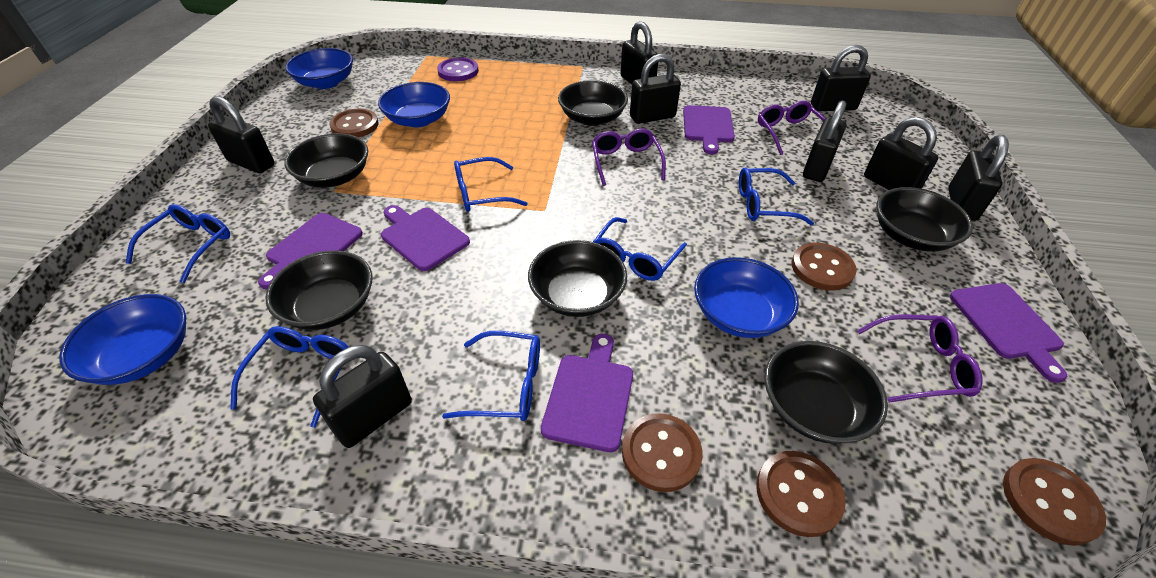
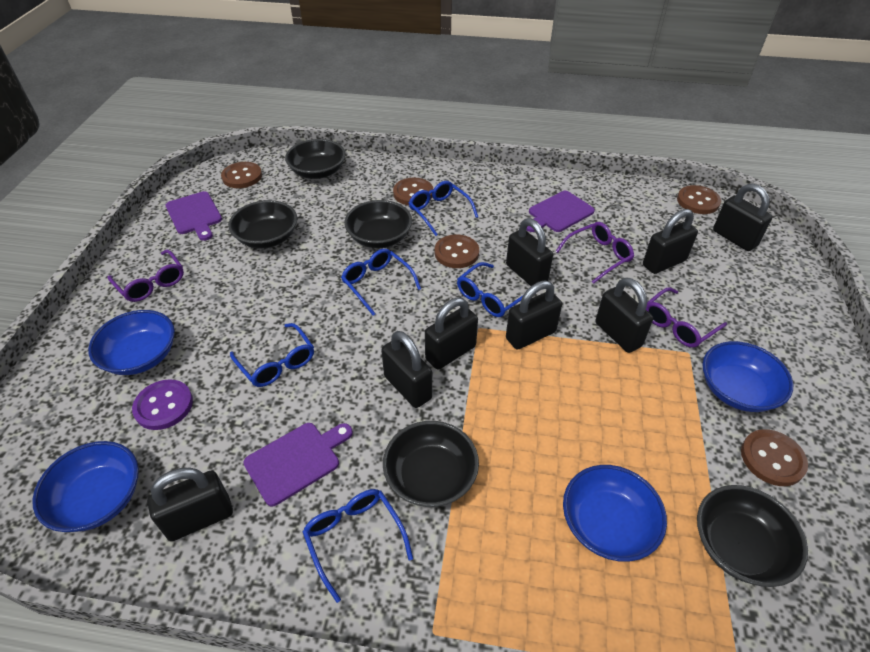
black bowl: 6 -> 5
blue glasses: 6 -> 5
purple cutting board: 5 -> 3

